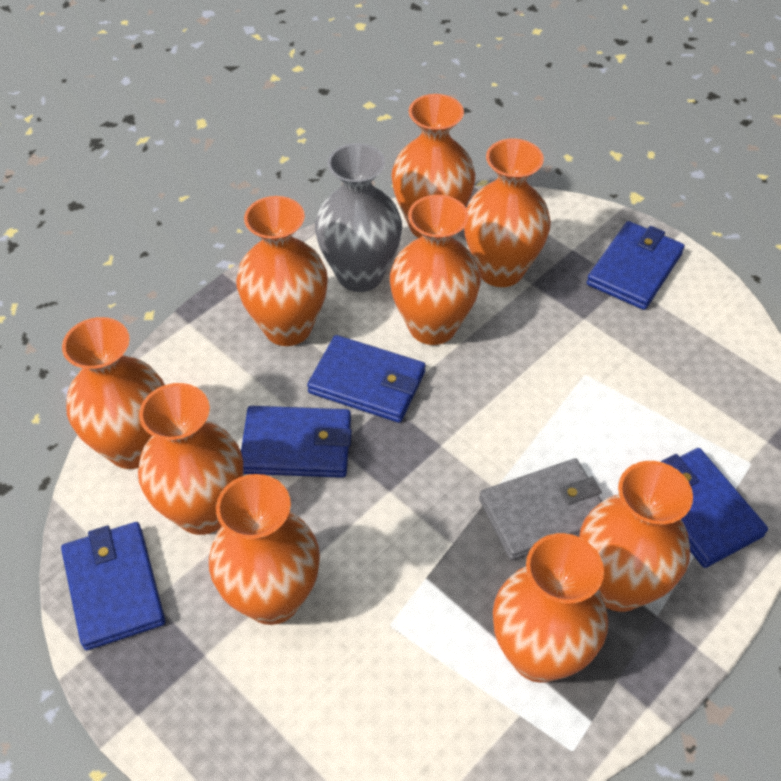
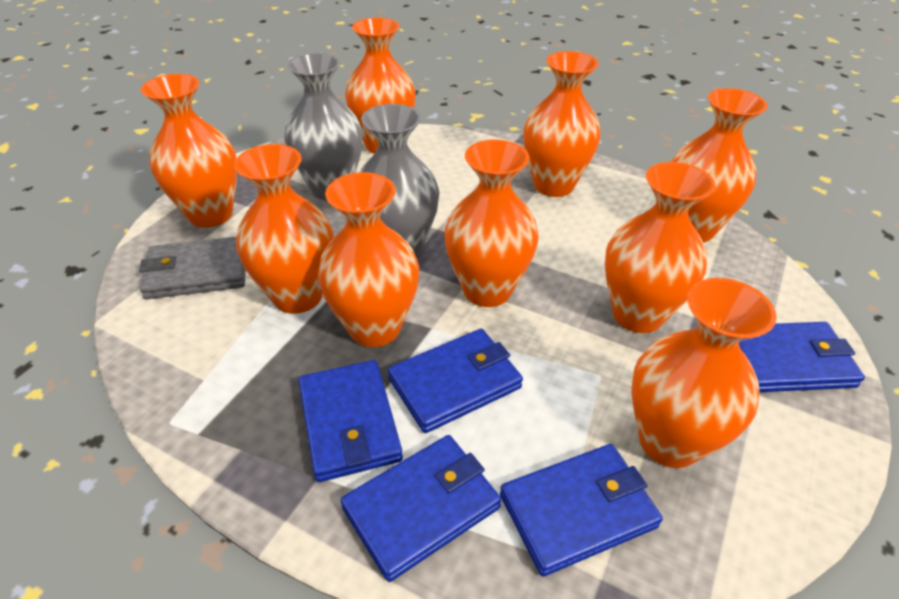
grey vase: 1 -> 2

